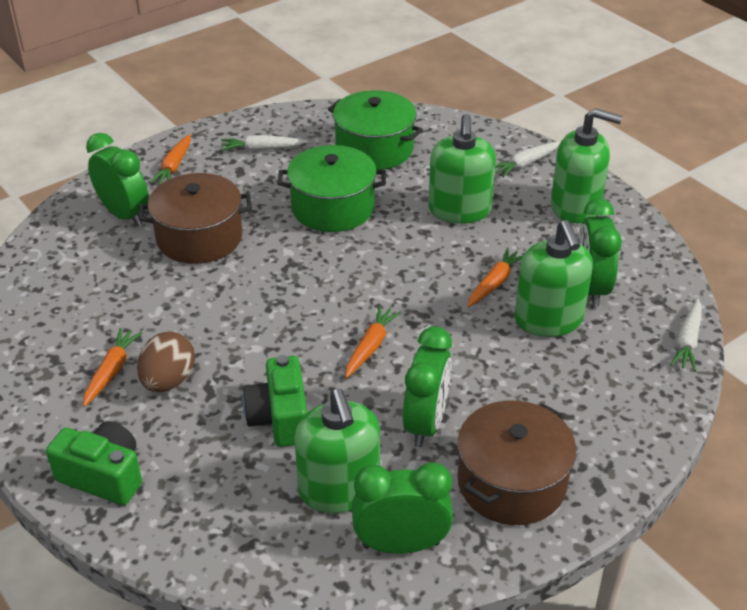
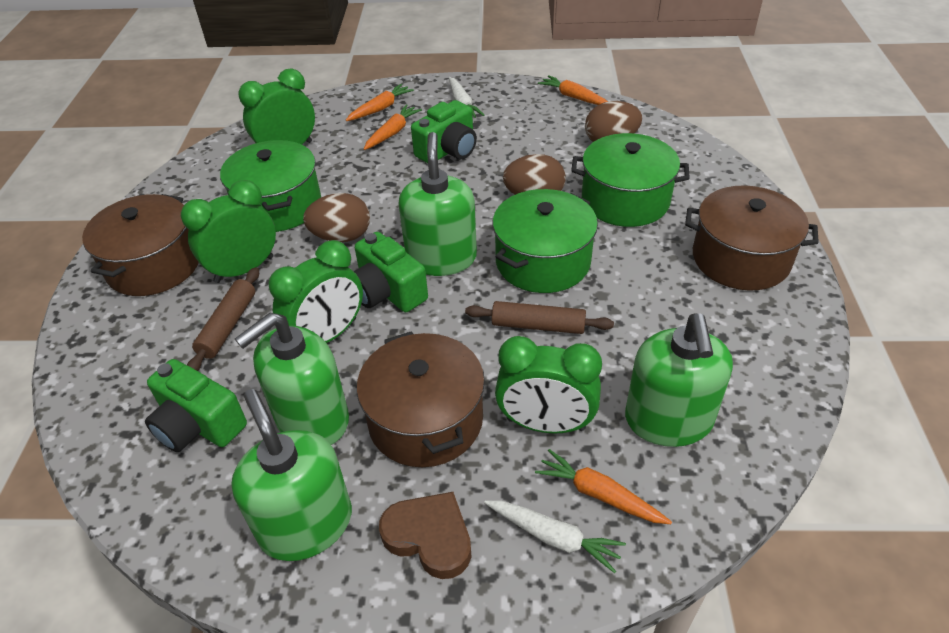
brown egg: 1 -> 3
brown heart: 0 -> 1
brown pot: 2 -> 3
brown rolling pin: 0 -> 2
green camera: 2 -> 3
green pot: 2 -> 3
white carrot: 3 -> 2

